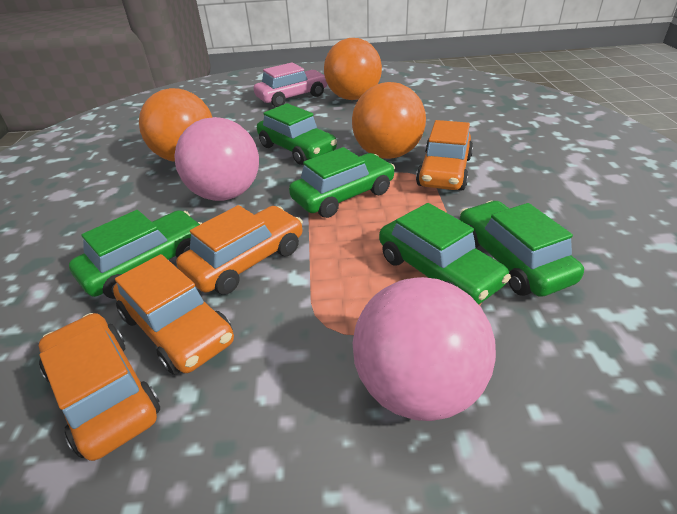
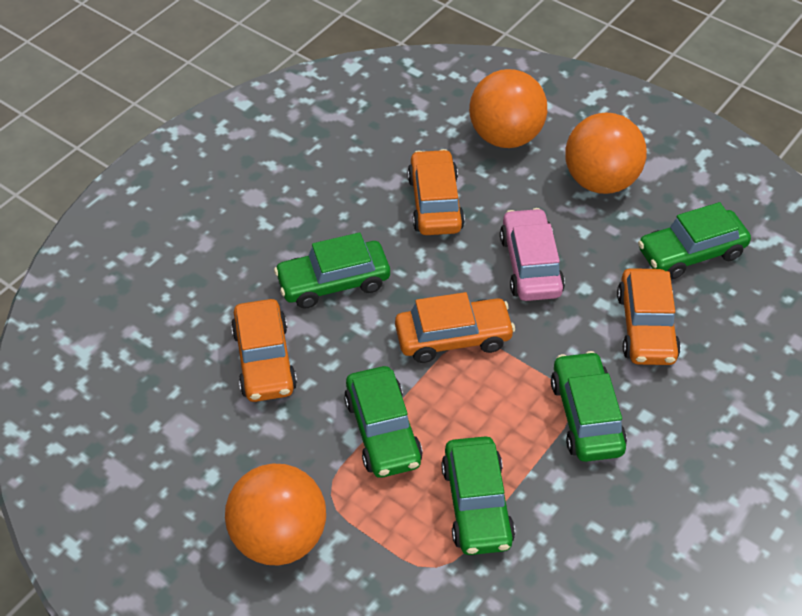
pink ball: 2 -> 0

